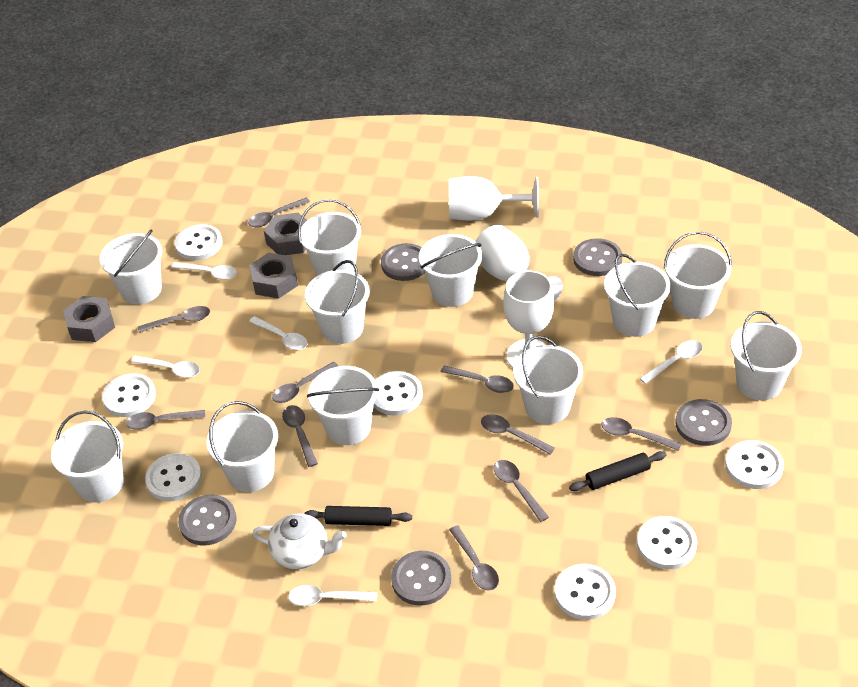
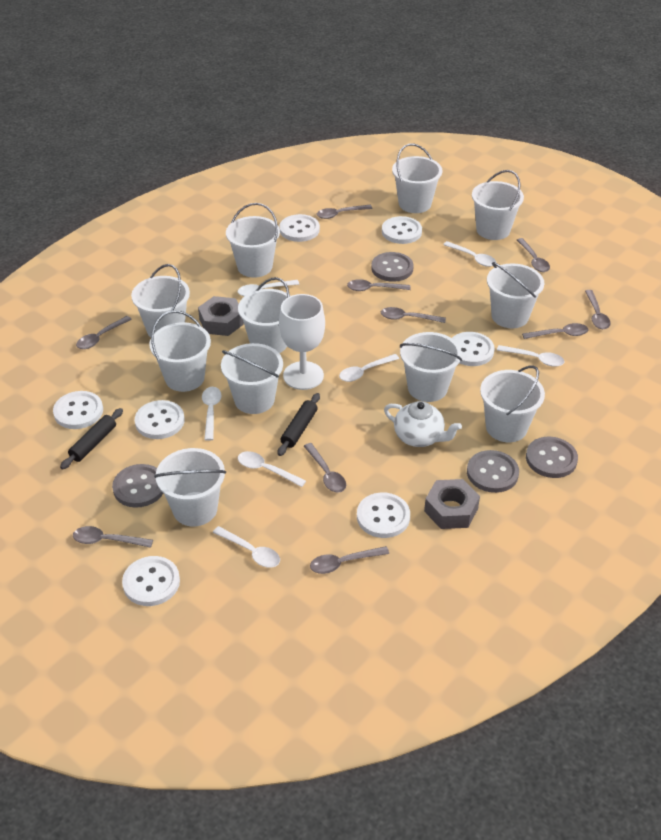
grey button: 5 -> 4
grey nut: 3 -> 2
white goblet: 3 -> 1
white spoon: 5 -> 7

